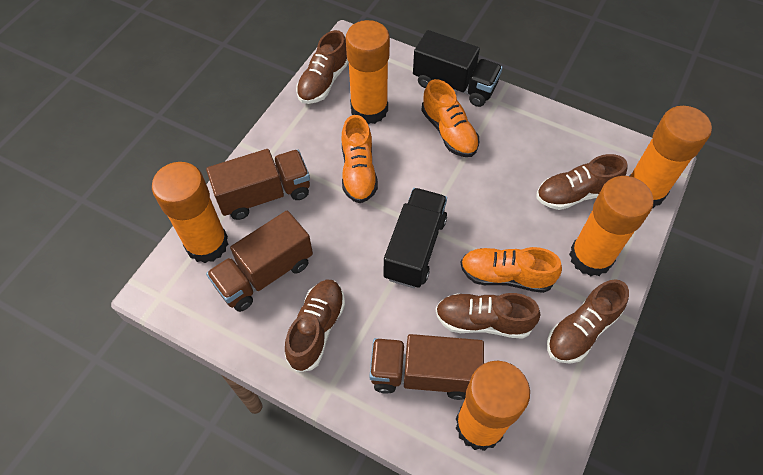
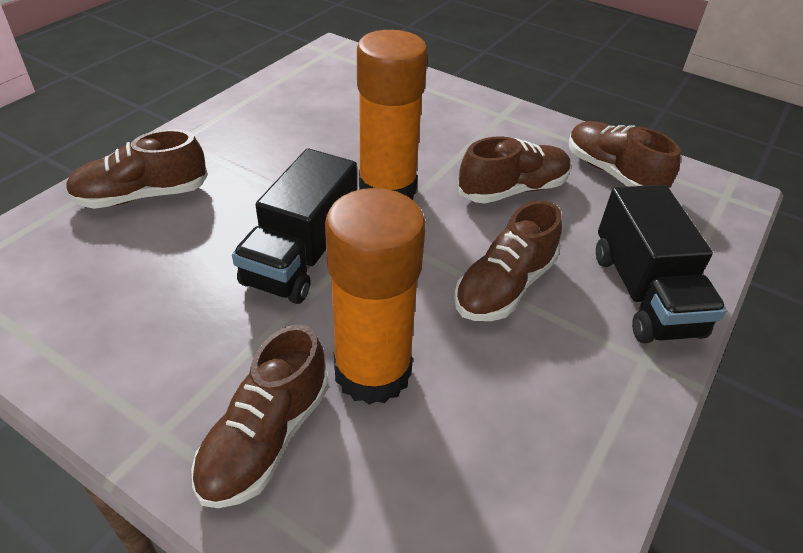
brown truck: 3 -> 0
orange glue stick: 5 -> 2
orange shoe: 3 -> 0

